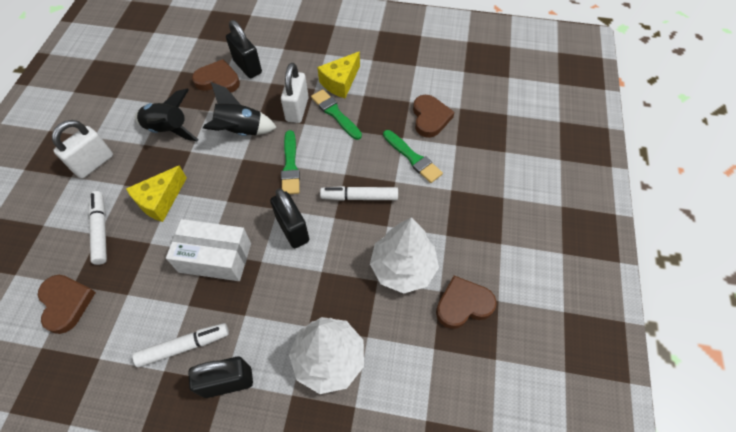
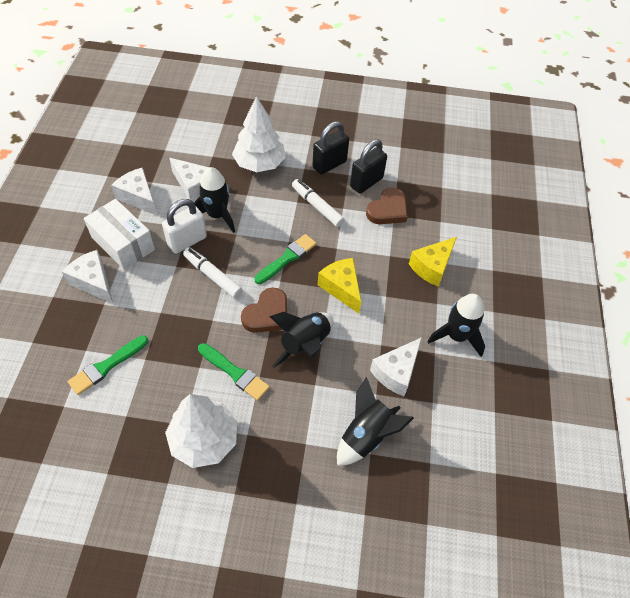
black padlock: 3 -> 2
black rocket: 2 -> 4
brown heart: 4 -> 2
white cheese: 0 -> 4
white marker: 3 -> 2
white padlock: 2 -> 1

